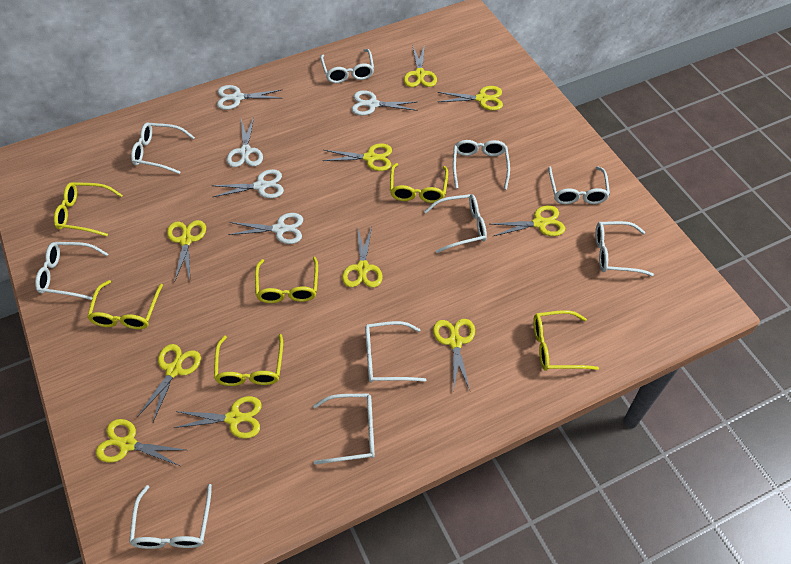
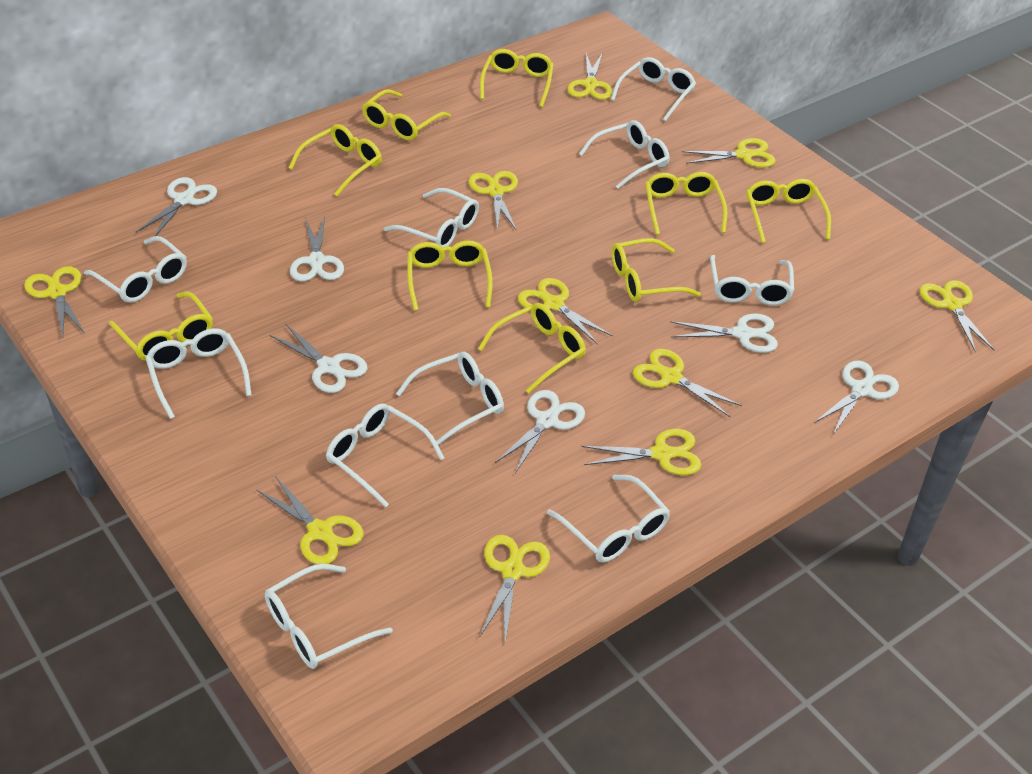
white scissors: 5 -> 6
yellow glasses: 6 -> 9

